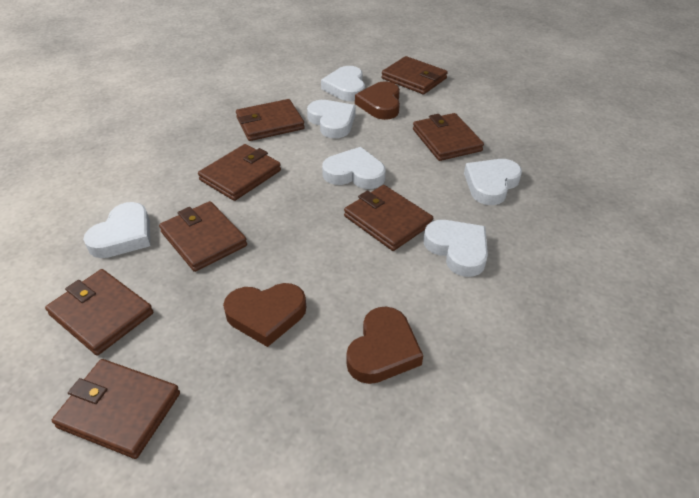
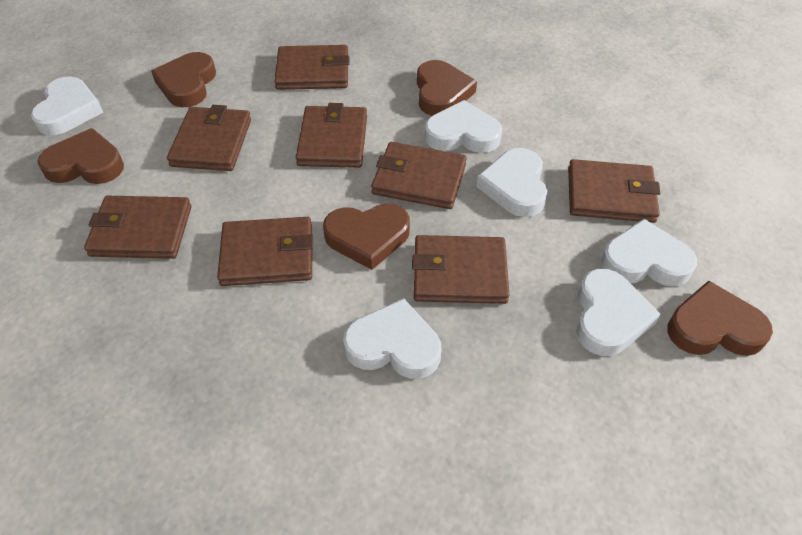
brown heart: 3 -> 5

